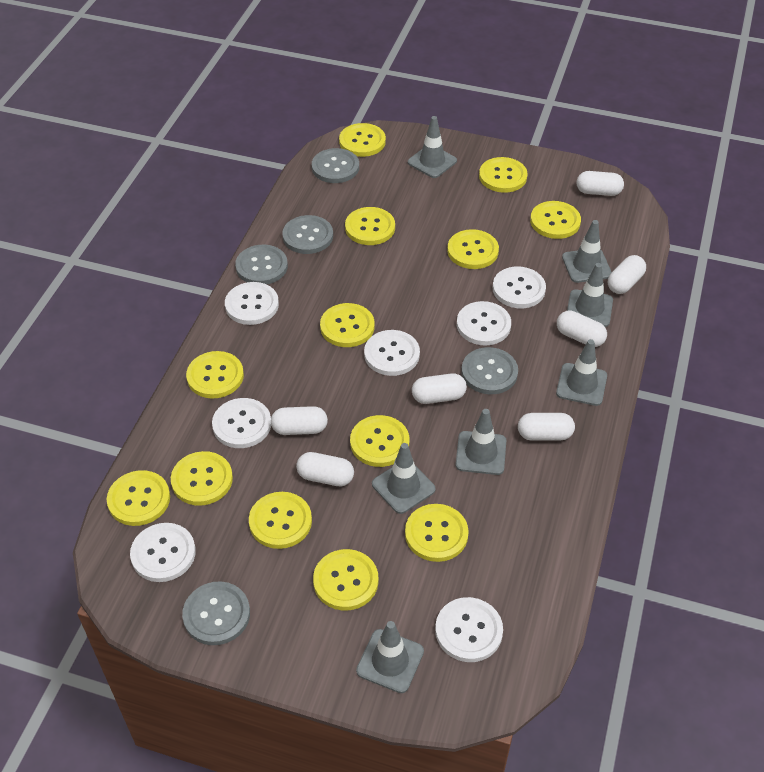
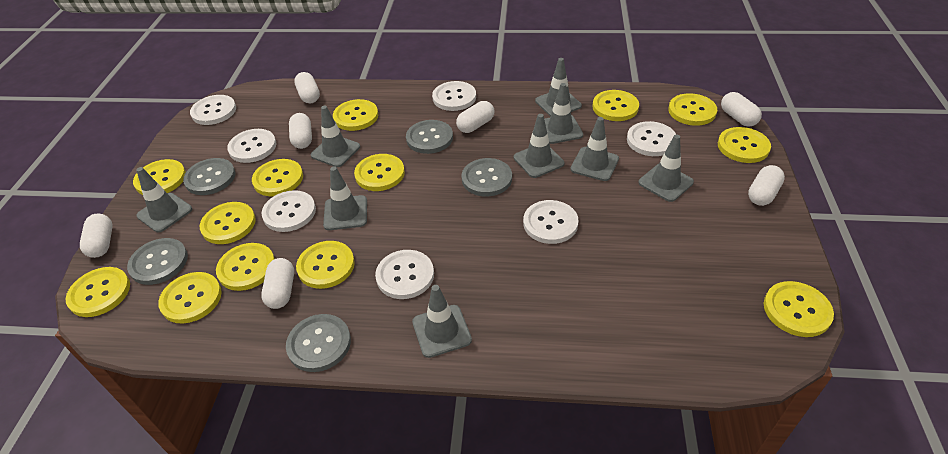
grey traffic cone: 7 -> 9

